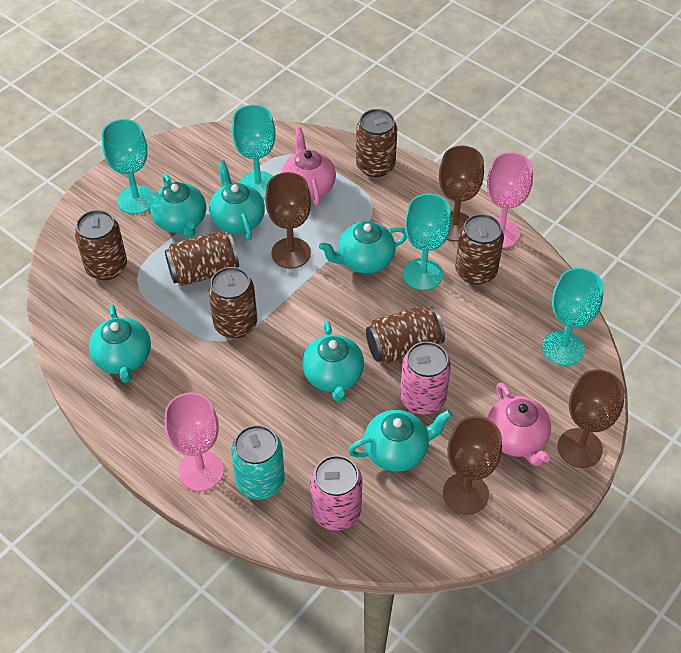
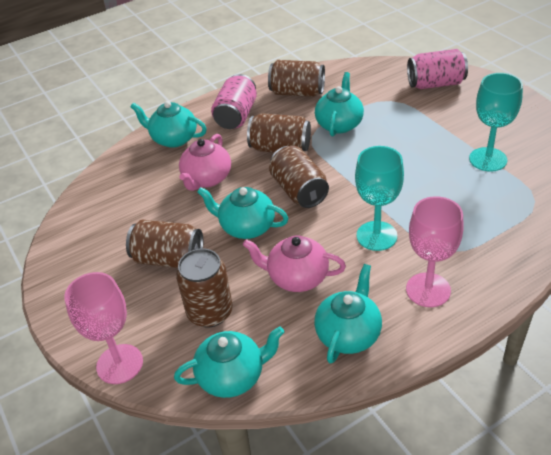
brown can: 6 -> 5
brown goblet: 4 -> 0
turquoise can: 1 -> 0
turquoise goblet: 4 -> 2
turquoise teapot: 6 -> 5

